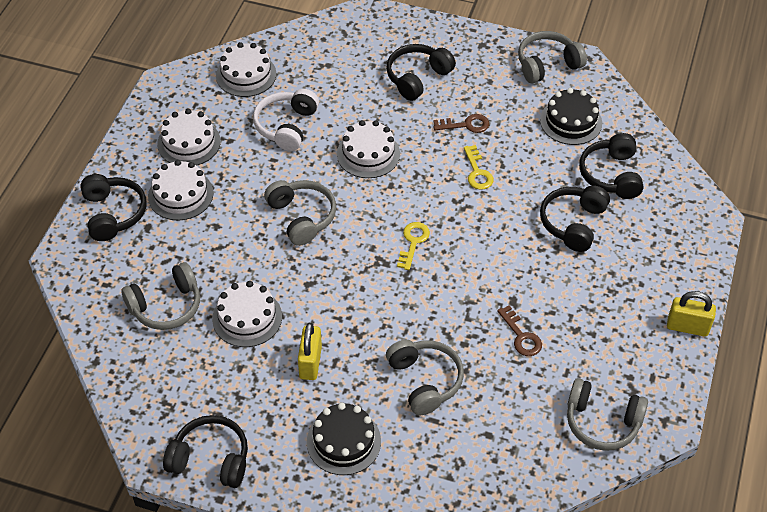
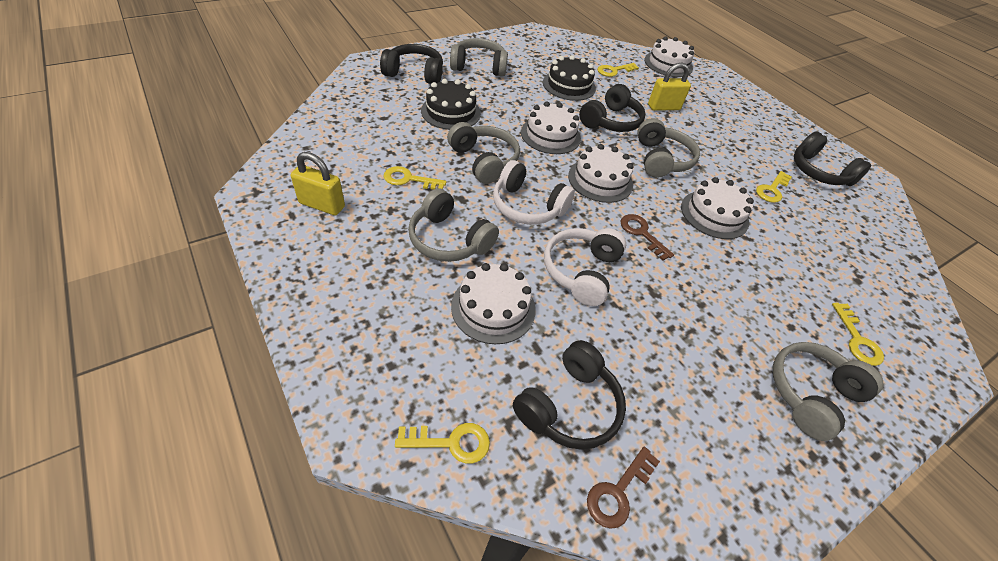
black headphones: 5 -> 4
white headphones: 1 -> 2
yellow key: 2 -> 5

